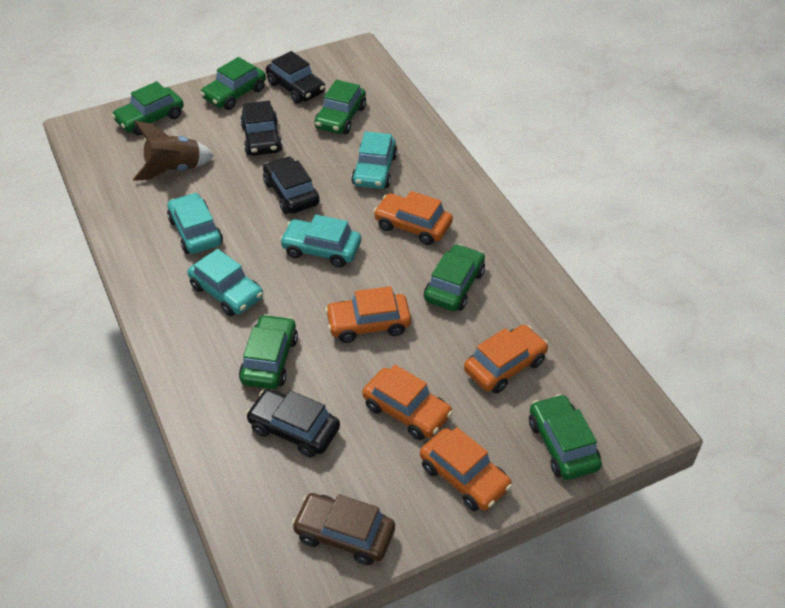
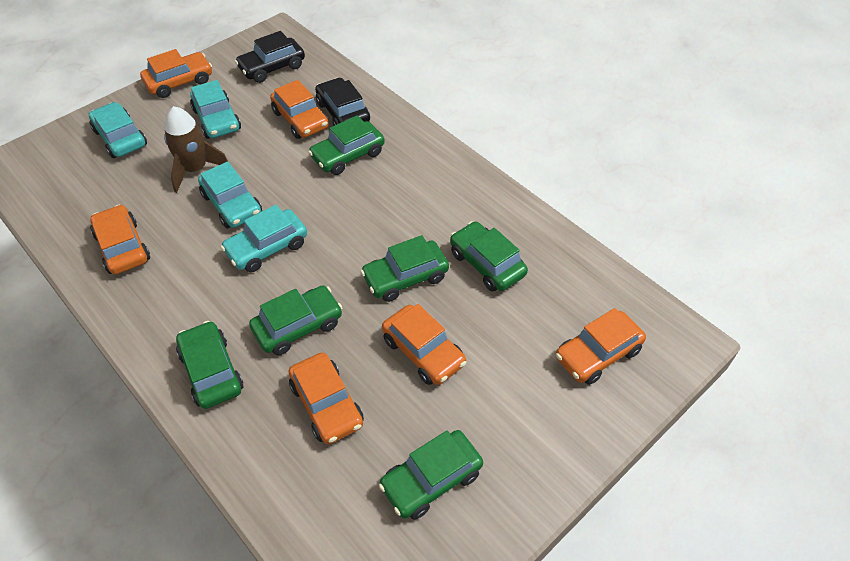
black car: 4 -> 2
brown car: 1 -> 0
orange car: 5 -> 6

